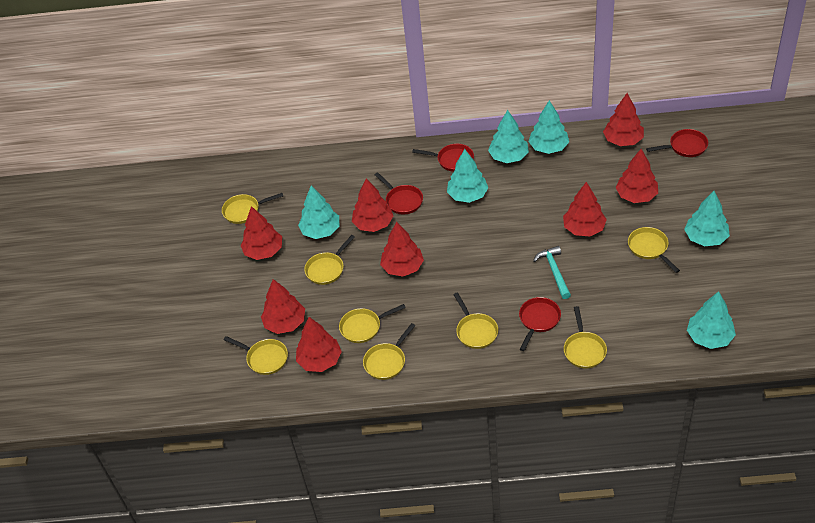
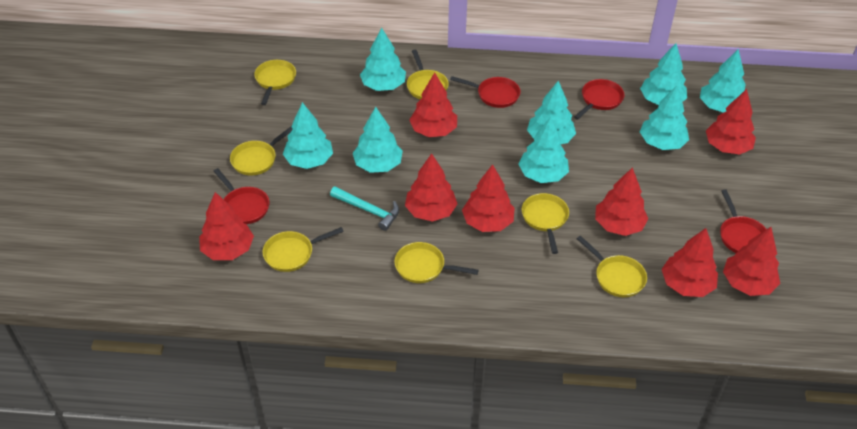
turquoise tree: 6 -> 8
yellow pan: 8 -> 7

